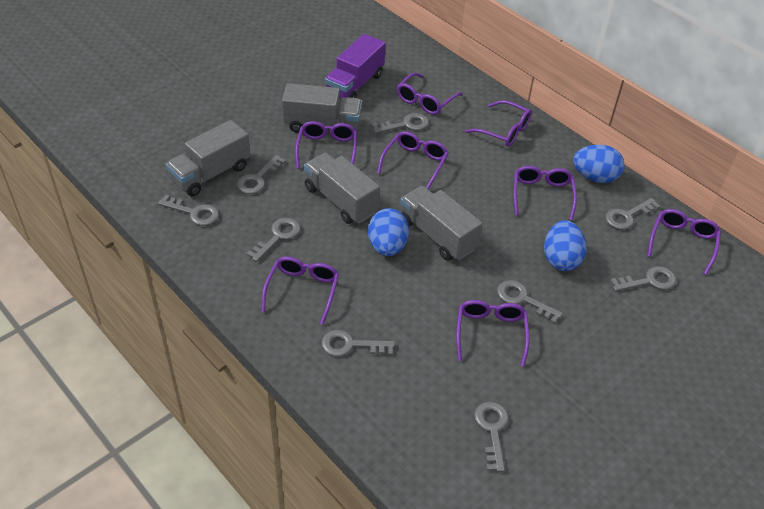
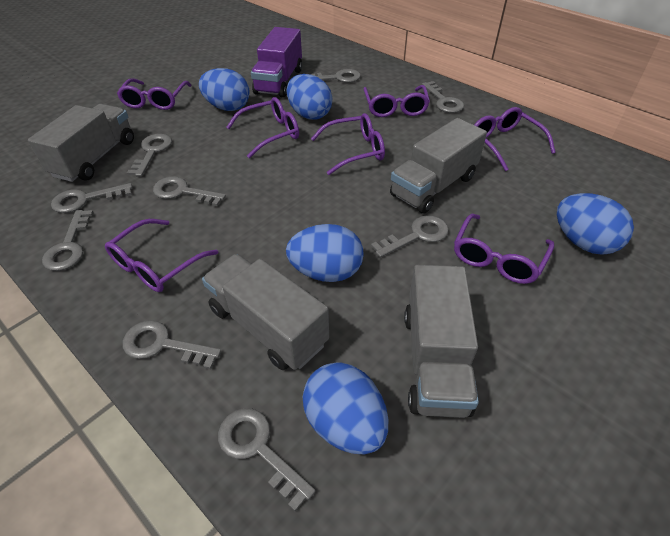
blue egg: 3 -> 5
purple glasses: 8 -> 7

